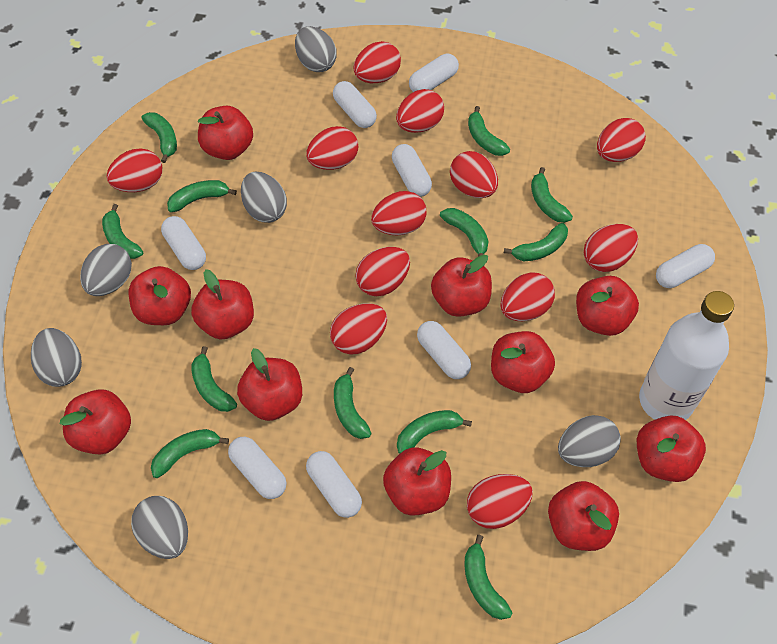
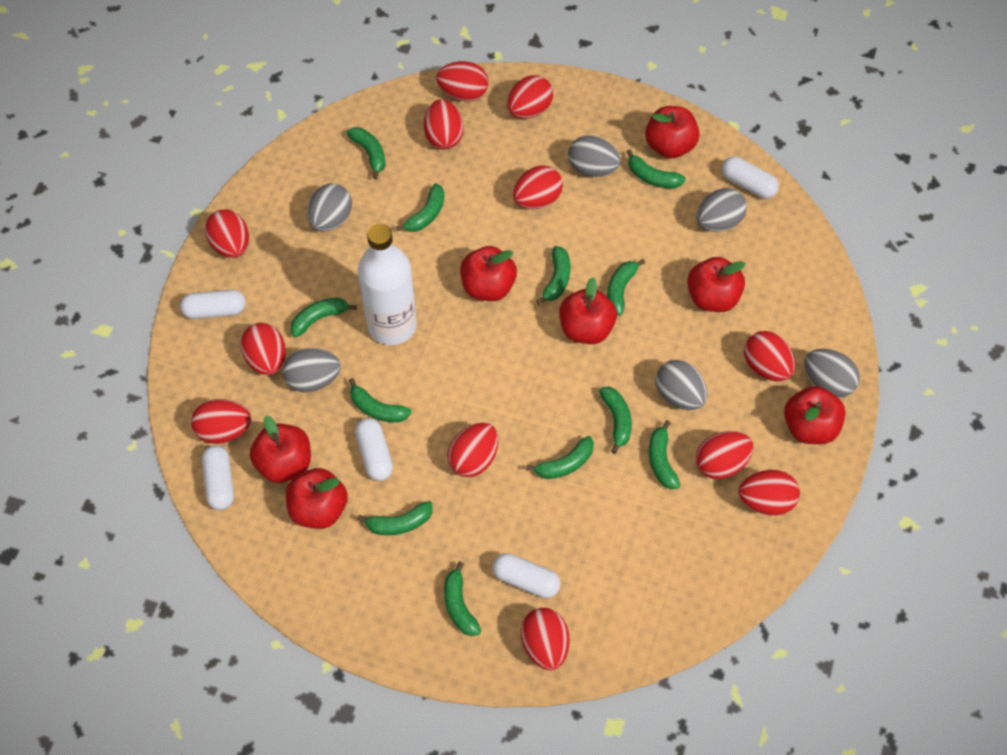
red apple: 11 -> 7
white capsule: 8 -> 5

